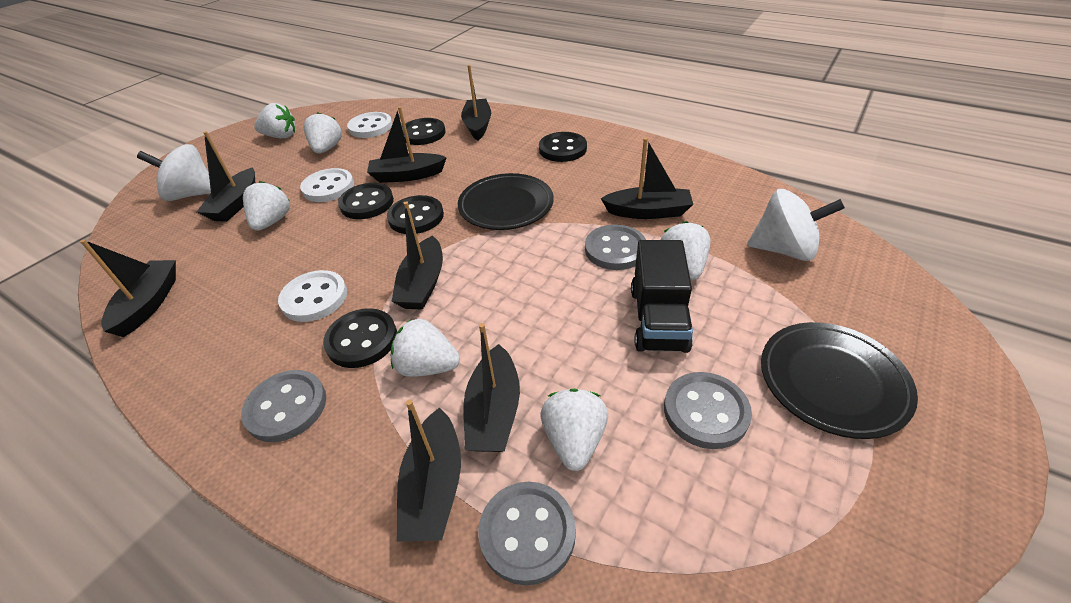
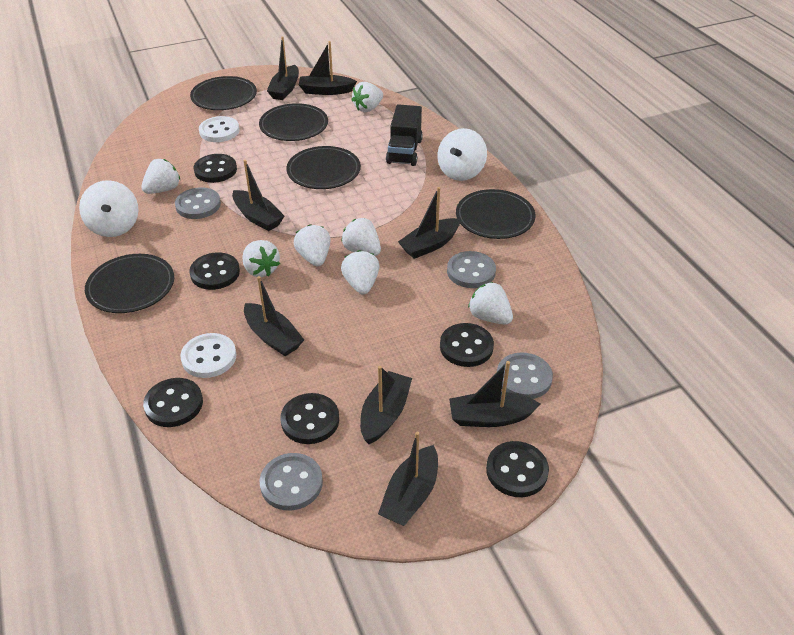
black button: 5 -> 6
black plate: 2 -> 5
white button: 3 -> 2
white strawberry: 6 -> 7

